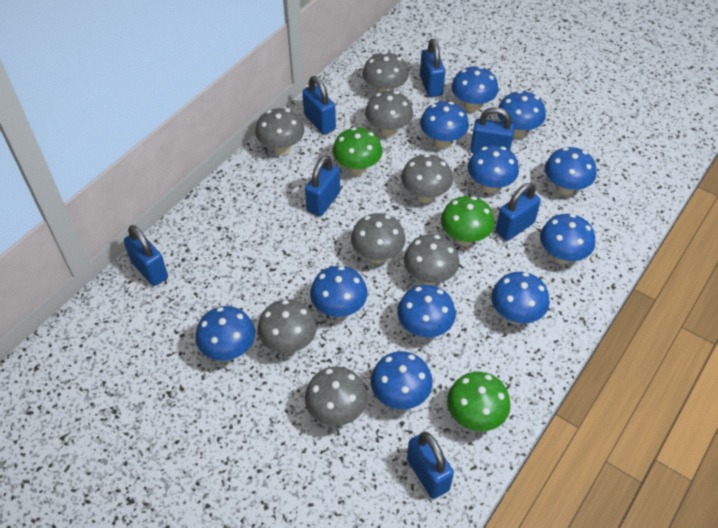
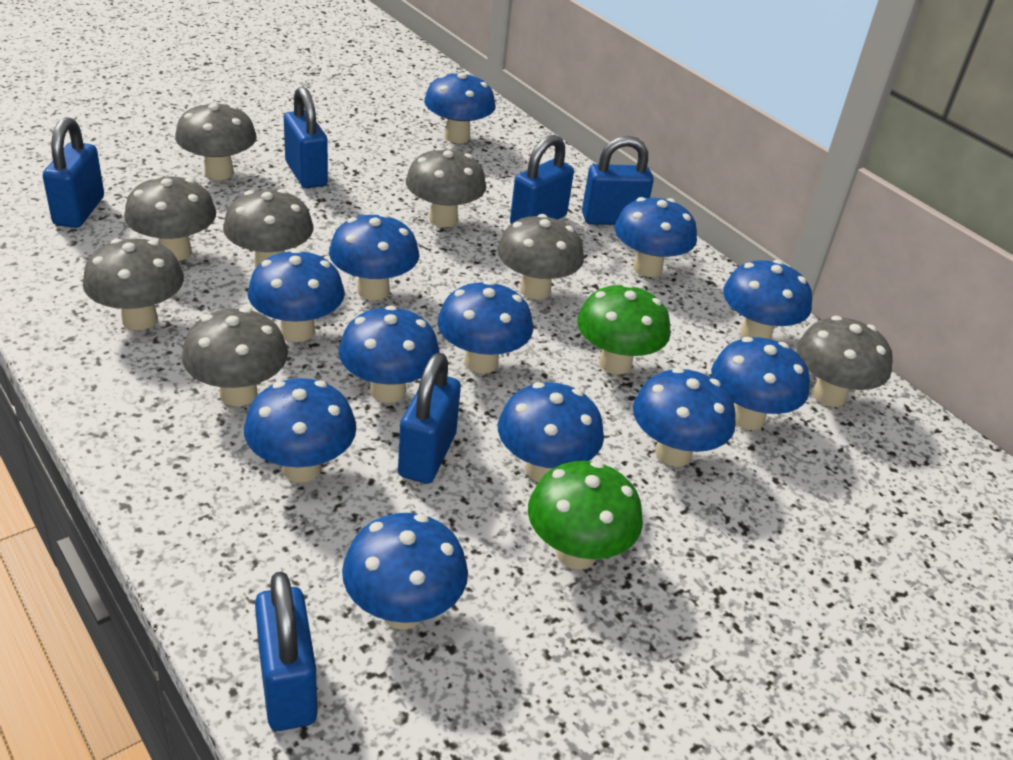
blue mushroom: 11 -> 12
blue padlock: 7 -> 6
green mushroom: 3 -> 2

